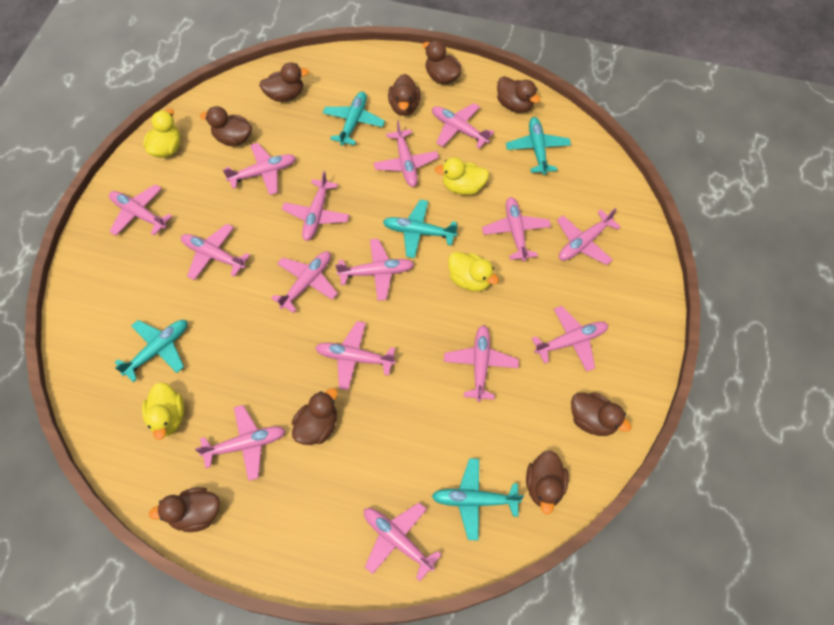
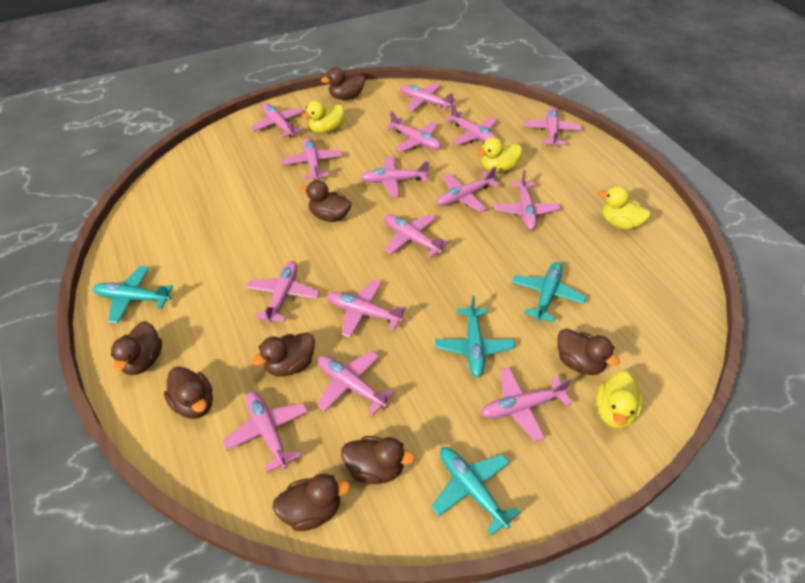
brown duck: 9 -> 8
turquoise plane: 5 -> 4

